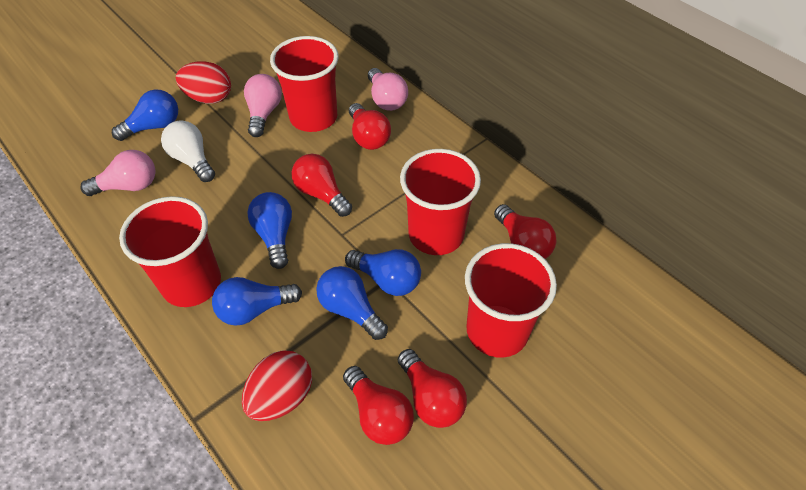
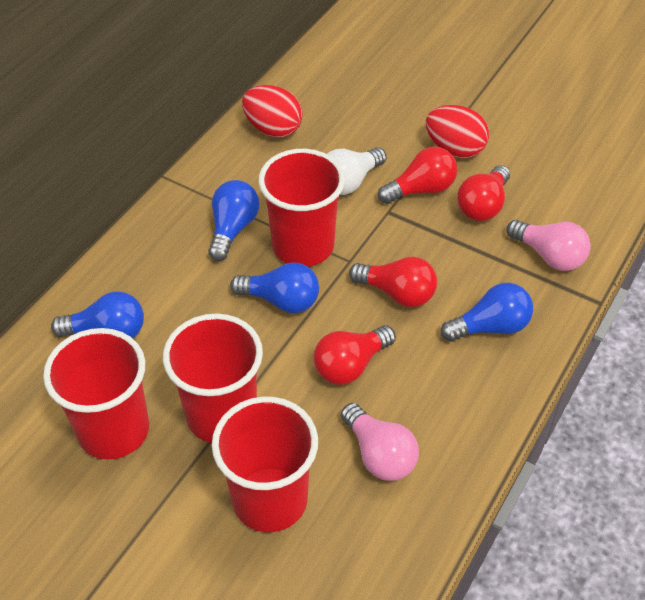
blue light bulb: 5 -> 4
pink light bulb: 3 -> 2
red light bulb: 5 -> 4

